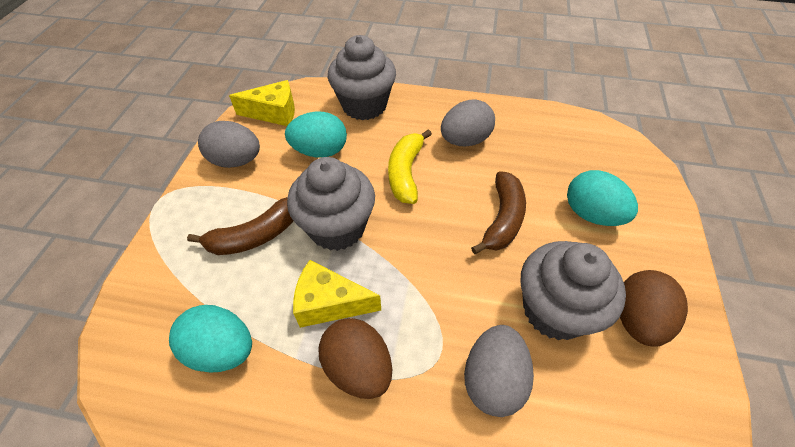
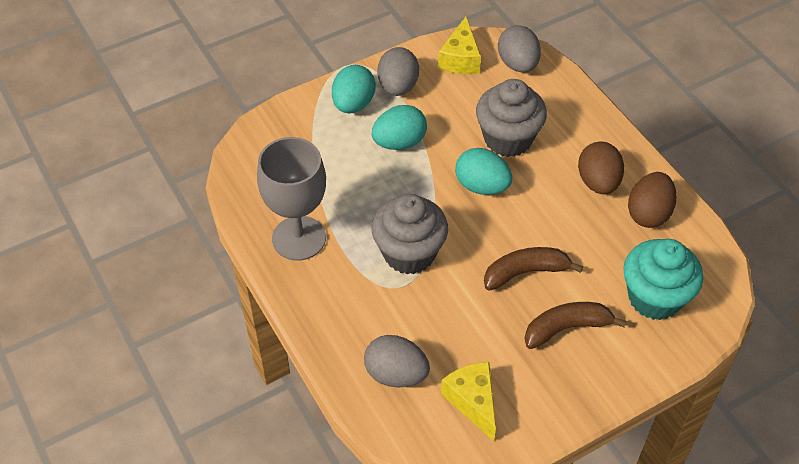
grey cupcake: 3 -> 2
grey goblet: 0 -> 1
turquoise cupcake: 0 -> 1
yellow banana: 1 -> 0

